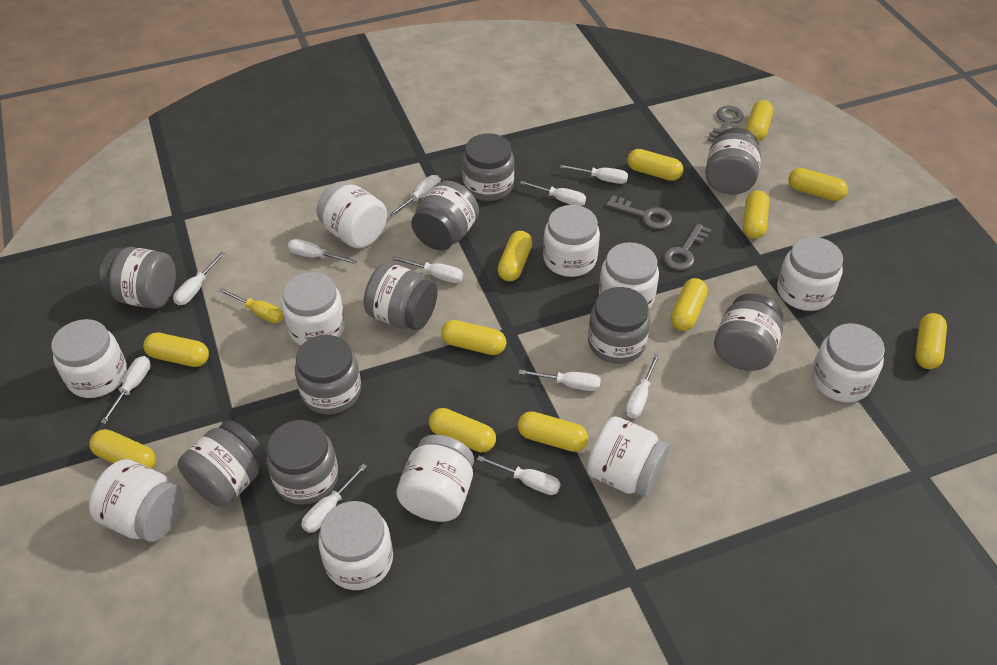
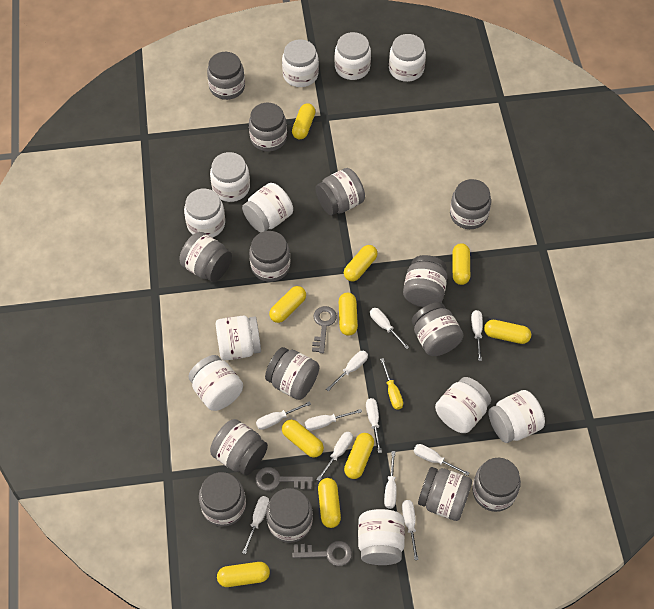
grey jar: 10 -> 14
yellow capsule: 12 -> 10

